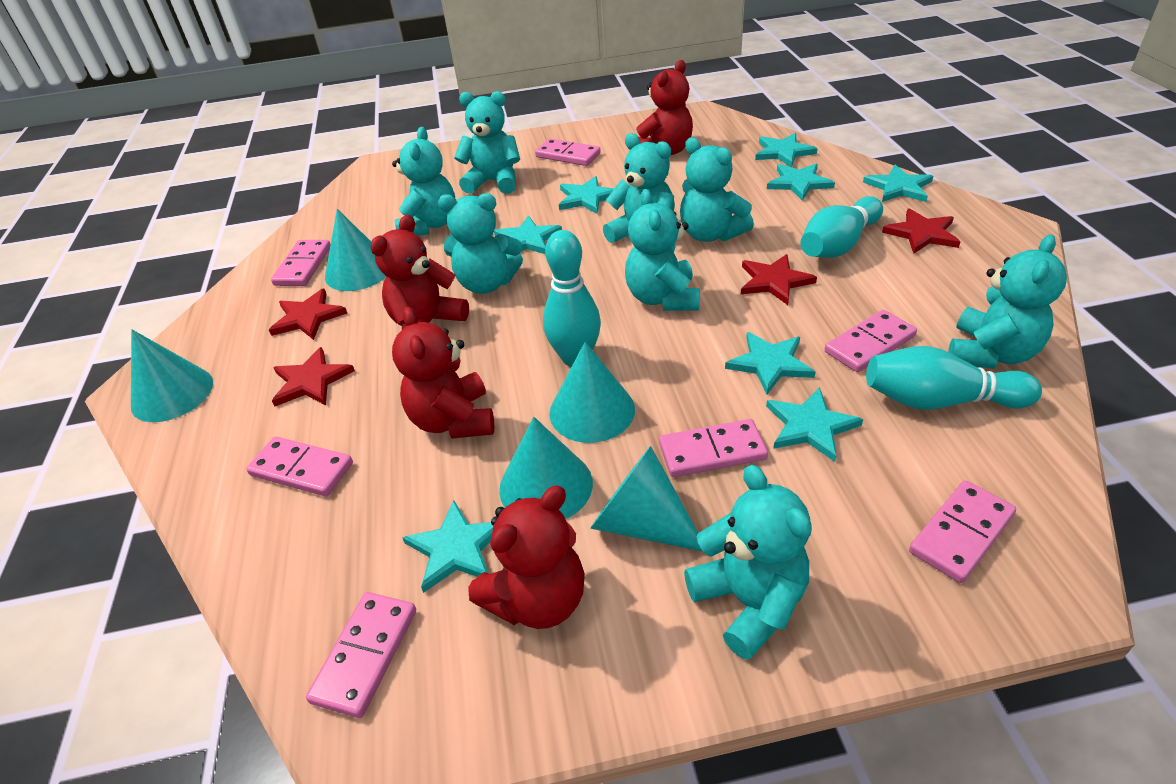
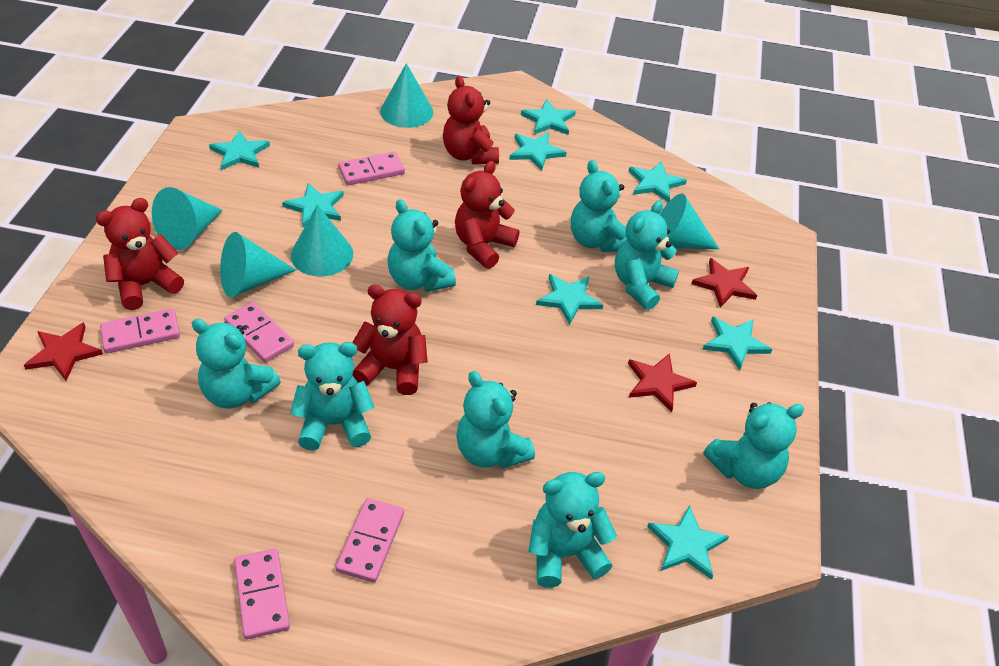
pink domino: 7 -> 5
red star: 4 -> 3
turquoise bowling pin: 3 -> 0

